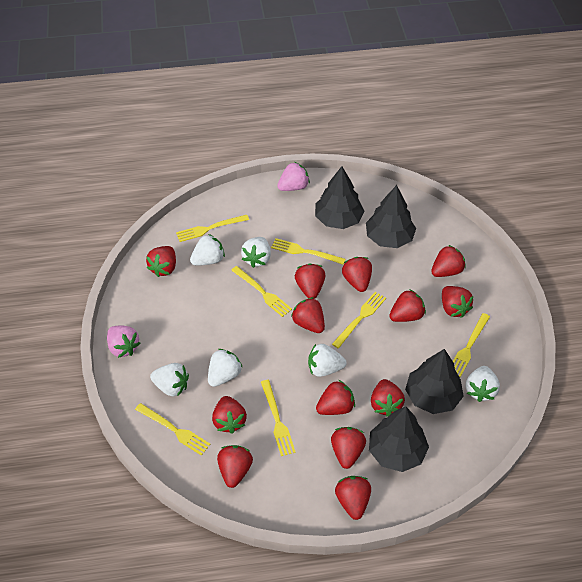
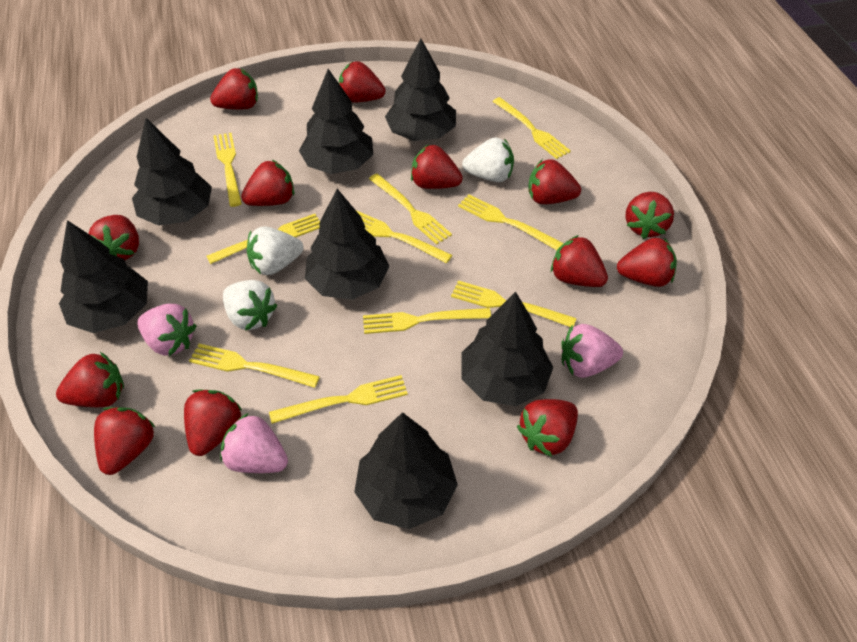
black tree: 4 -> 7
pink strawberry: 2 -> 3
white strawberry: 6 -> 3
yellow fork: 7 -> 10

